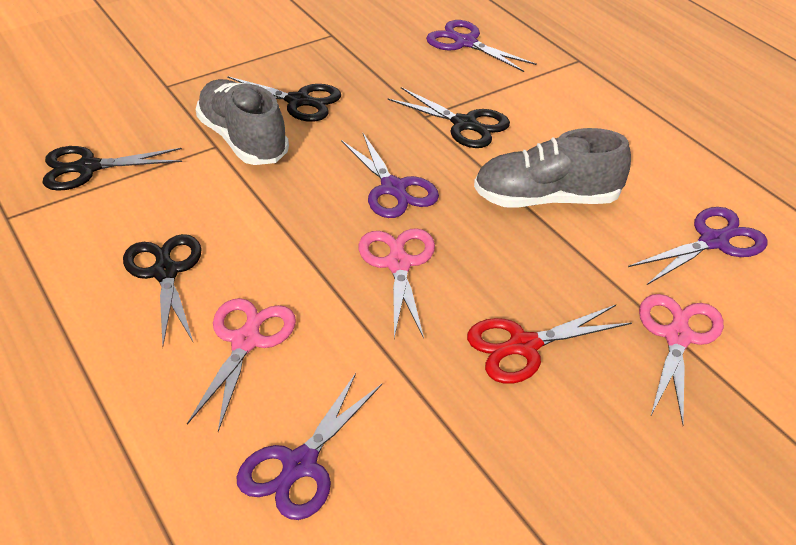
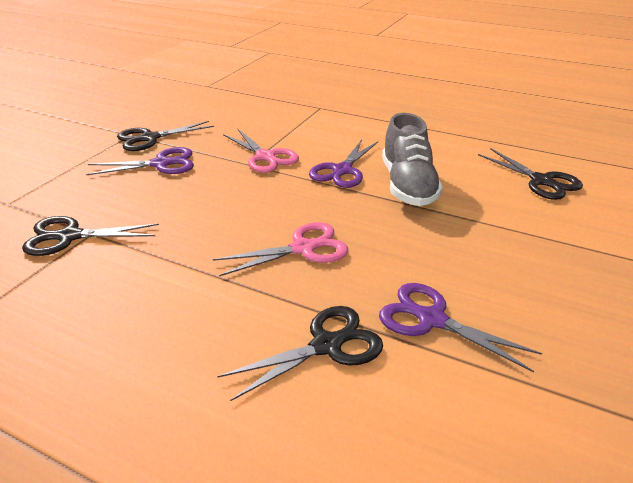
grey shoe: 2 -> 1
pink scissors: 3 -> 2
purple scissors: 4 -> 3
red scissors: 1 -> 0

